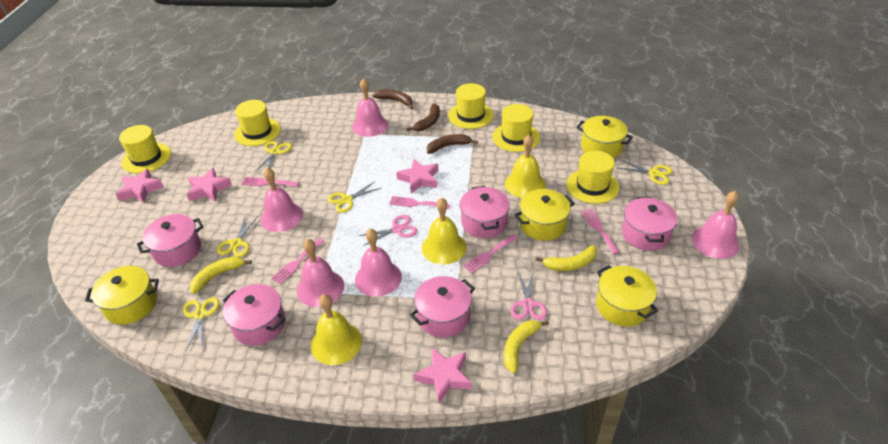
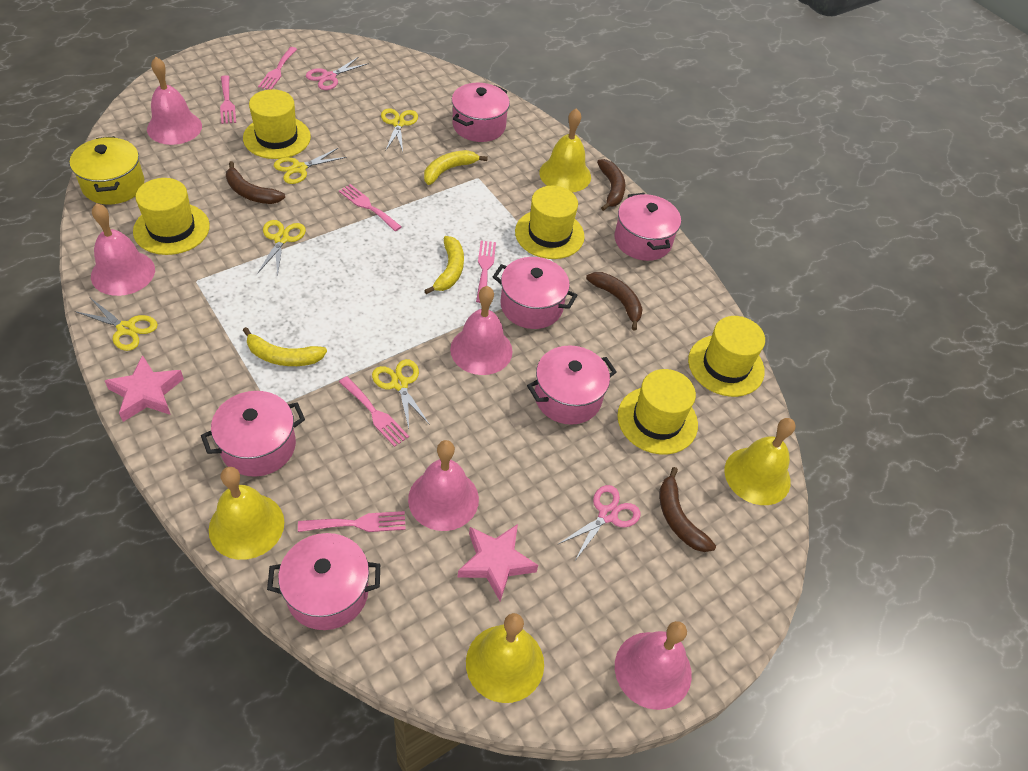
brown banana: 3 -> 4
pink fork: 5 -> 6
pink pot: 5 -> 6
pink star: 4 -> 2
yellow bell: 3 -> 4
yellow pot: 4 -> 1

